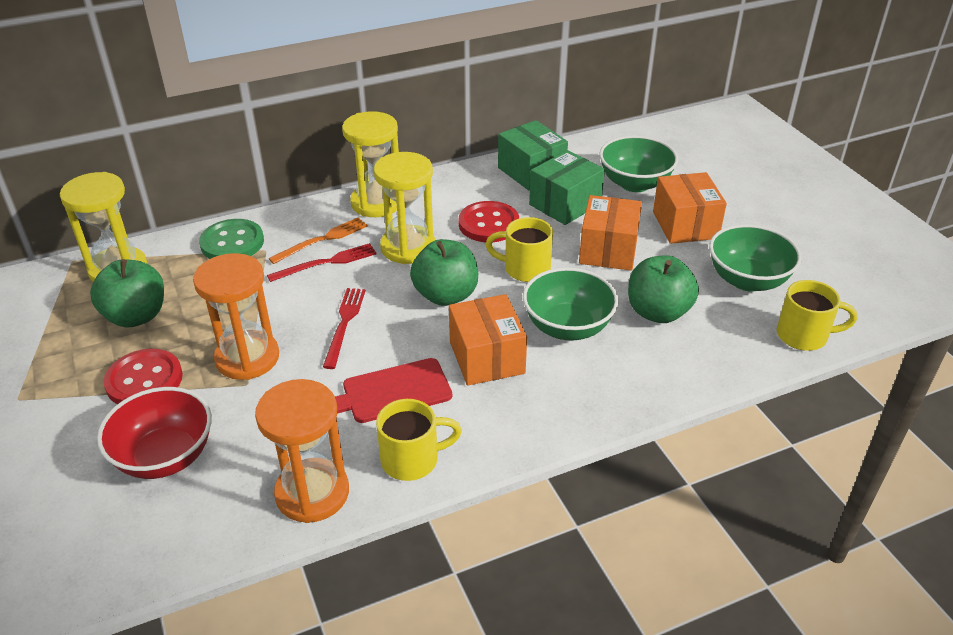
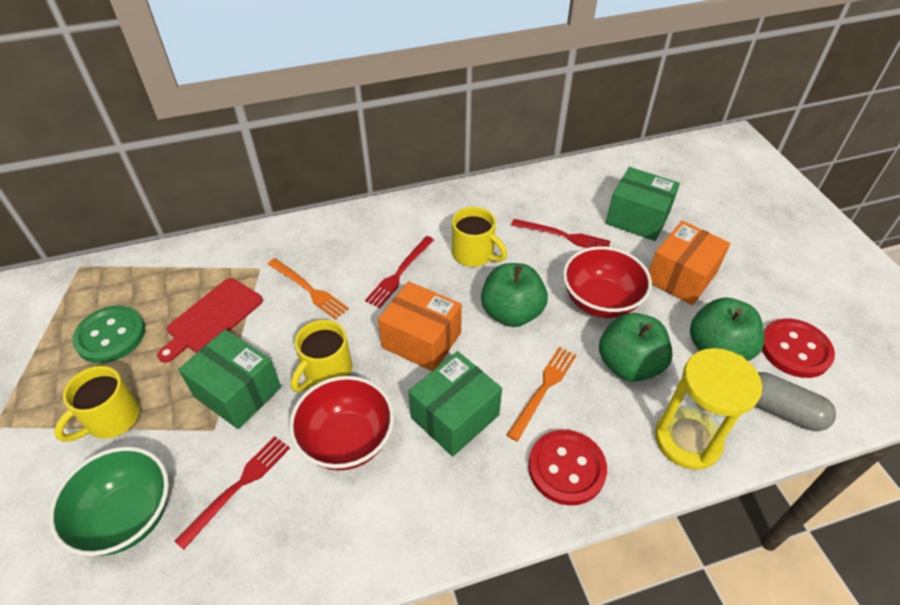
green bowl: 3 -> 1
green box: 2 -> 3
grey capsule: 0 -> 1
orange box: 3 -> 2
orange fork: 1 -> 2
orange hourglass: 2 -> 0
red bowl: 1 -> 2
red fork: 2 -> 3
yellow hourglass: 3 -> 1

